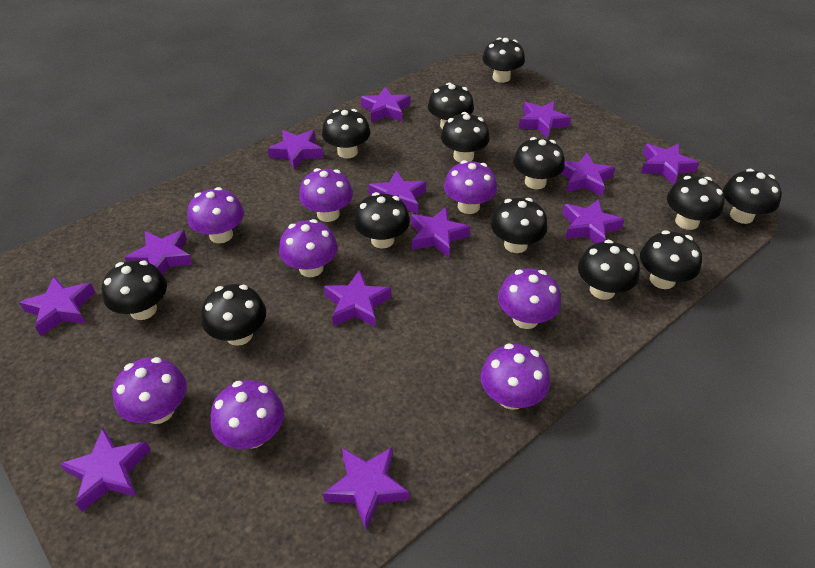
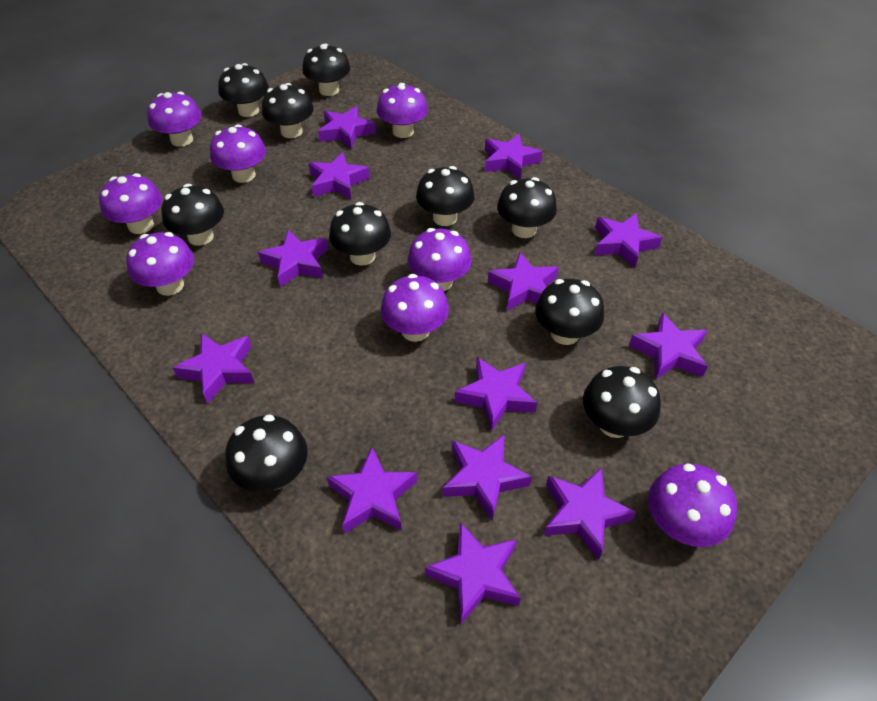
black mushroom: 13 -> 10

